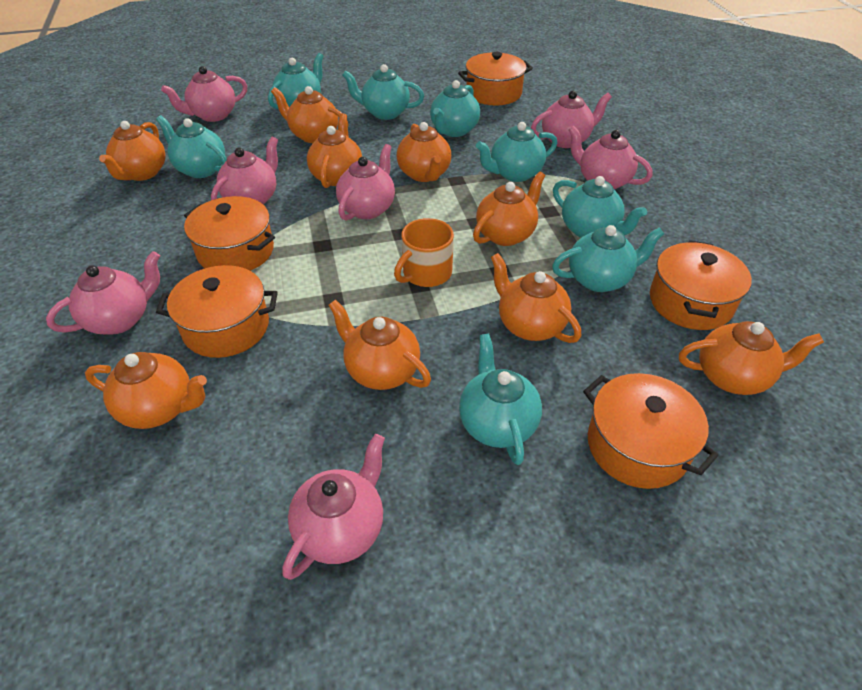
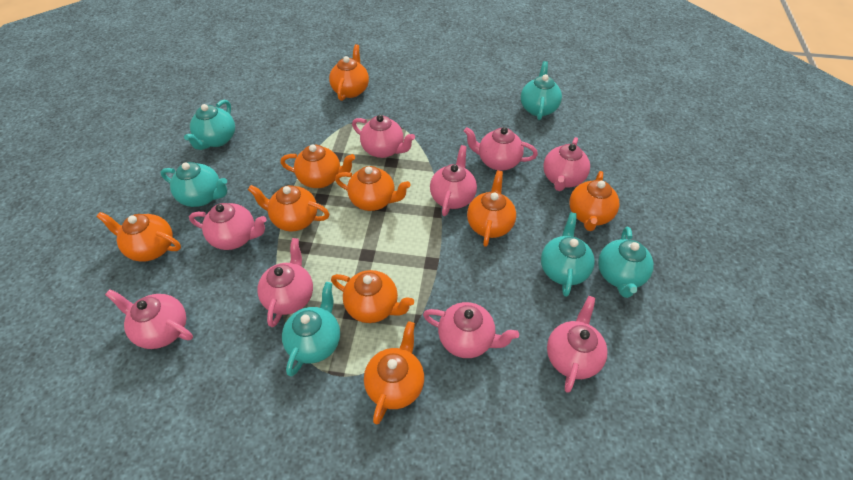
orange mug: 1 -> 0
orange pot: 5 -> 0
pink teapot: 7 -> 9
turquoise teapot: 8 -> 6

